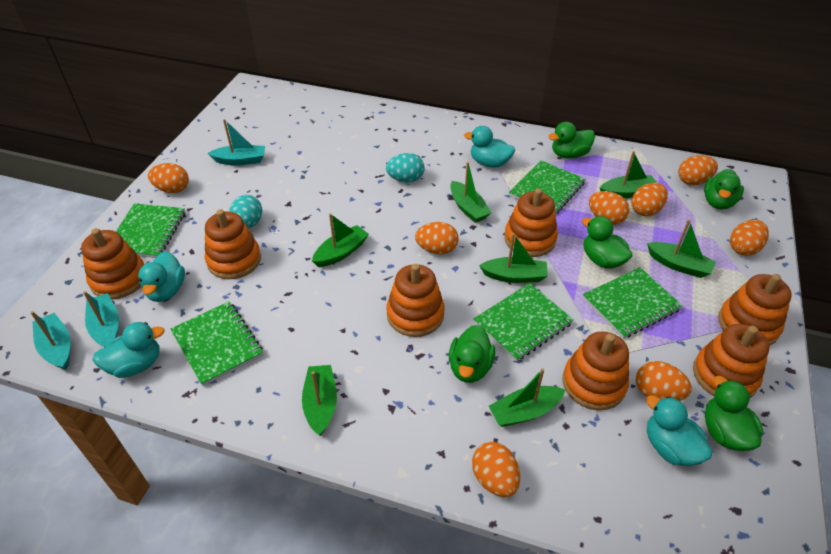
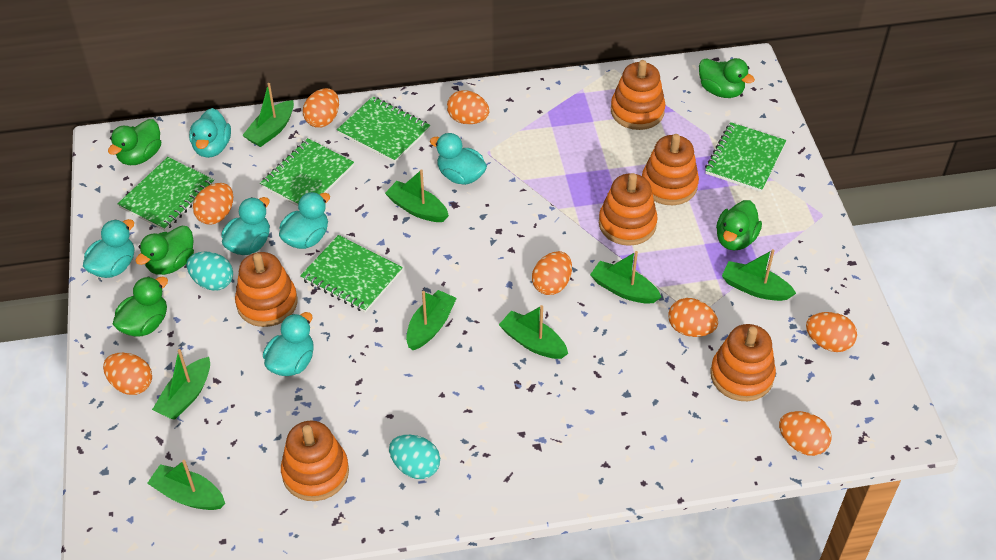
green boat: 7 -> 8
orange stacking toy: 7 -> 6
turquoise boat: 3 -> 0
turquoise duck: 4 -> 6

